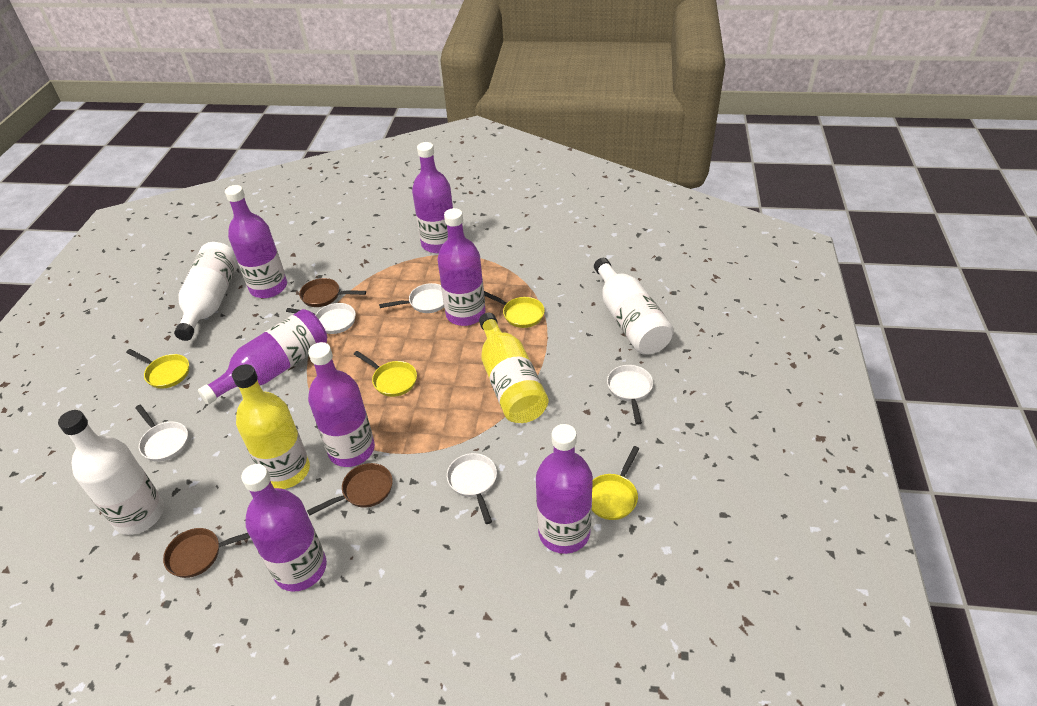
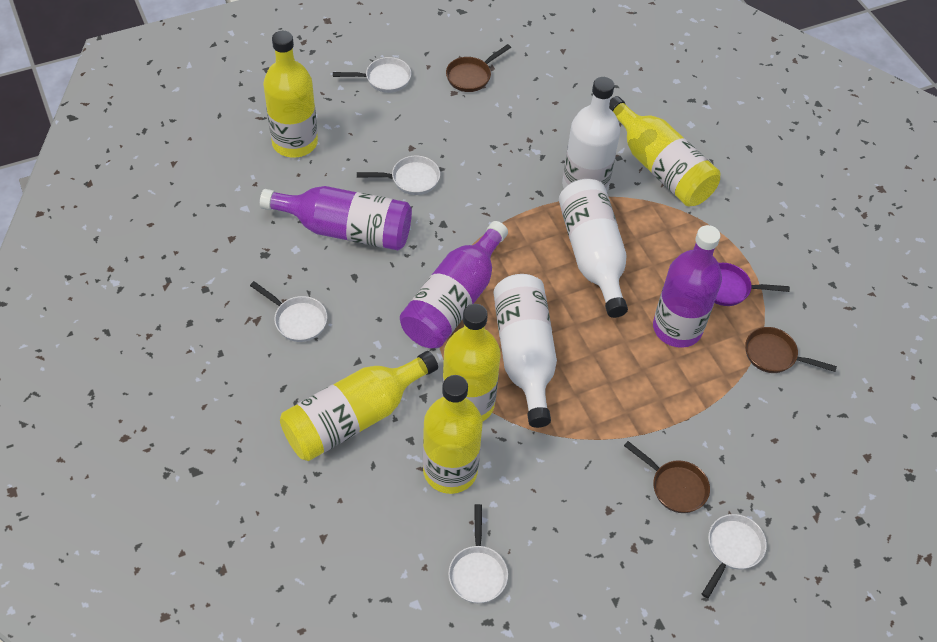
purple bottle: 7 -> 3
purple pan: 0 -> 1
yellow bottle: 2 -> 5
yellow pan: 4 -> 0

